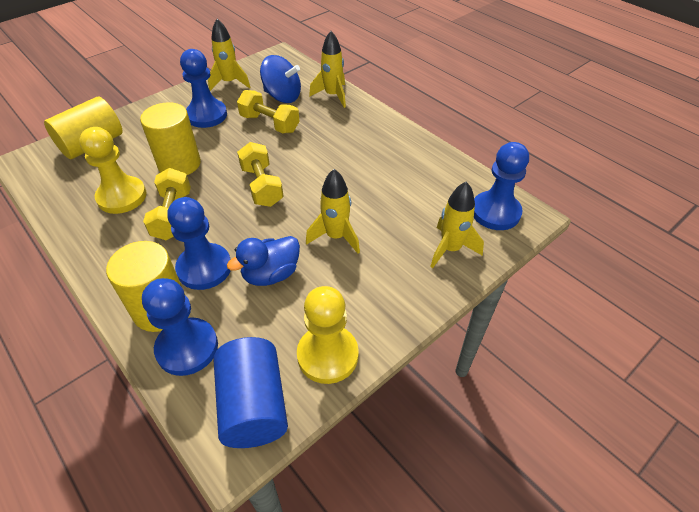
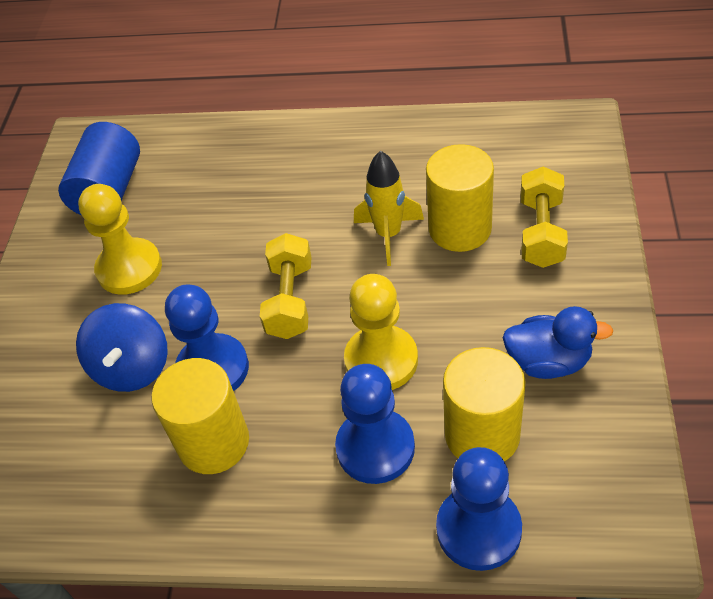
blue pawn: 4 -> 3
yellow dumbbell: 3 -> 2
yellow rocket: 4 -> 1

